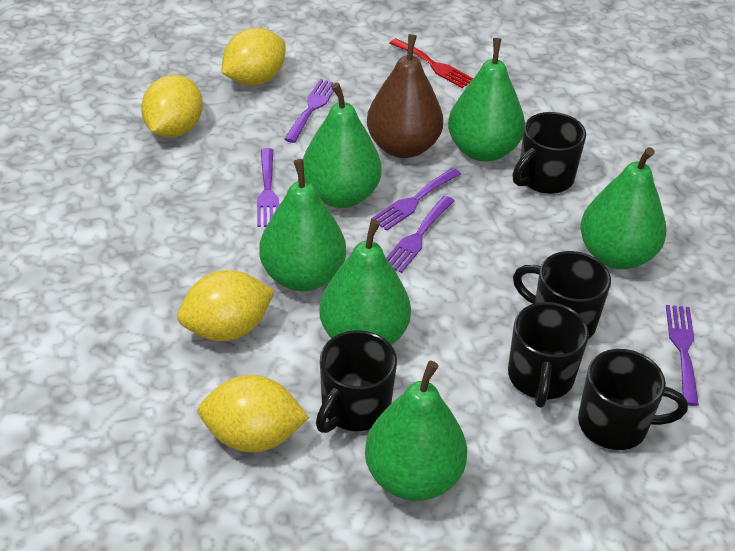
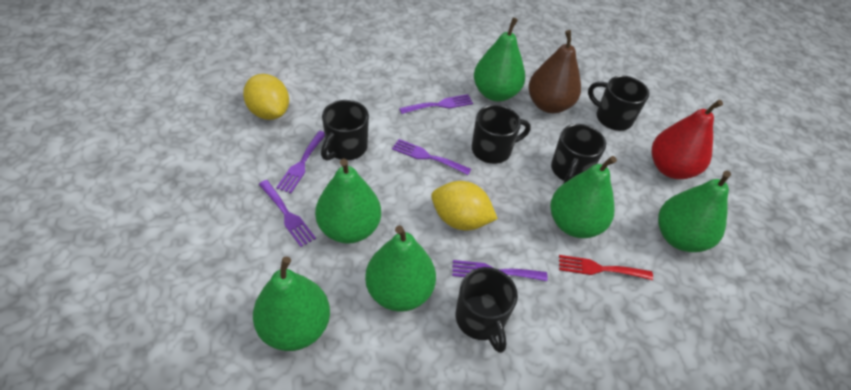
red pear: 0 -> 1
yellow lemon: 4 -> 2

